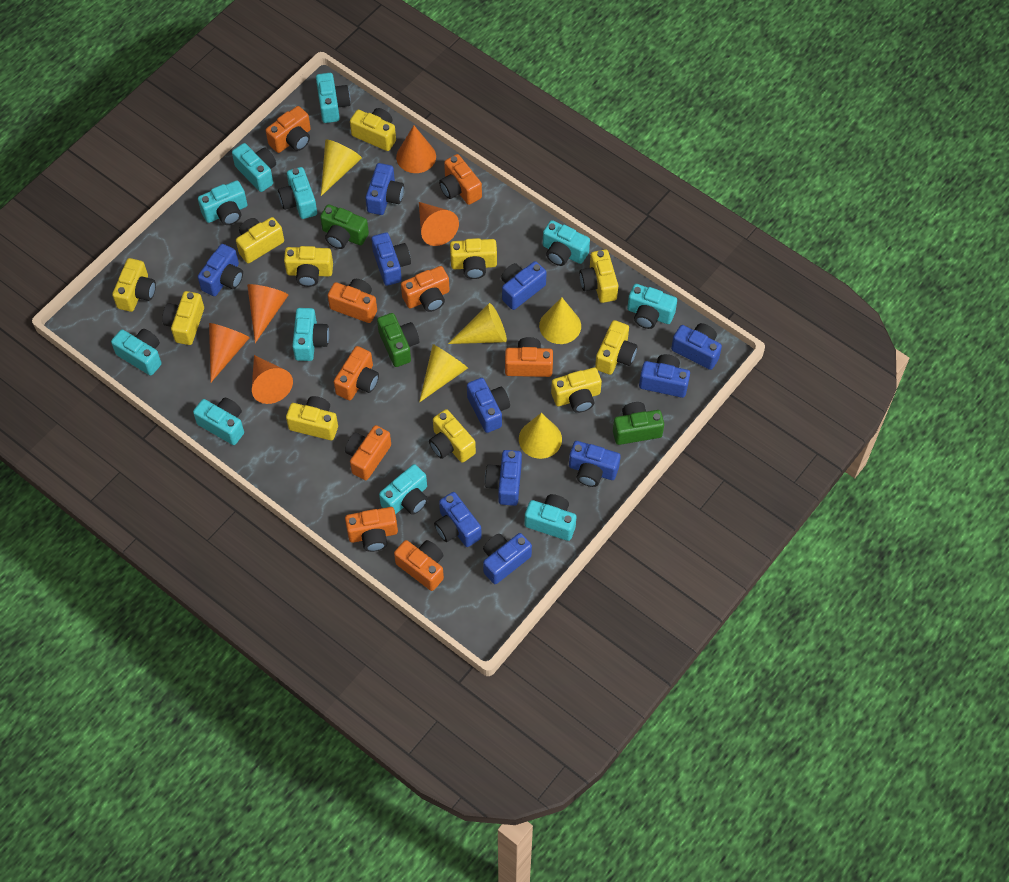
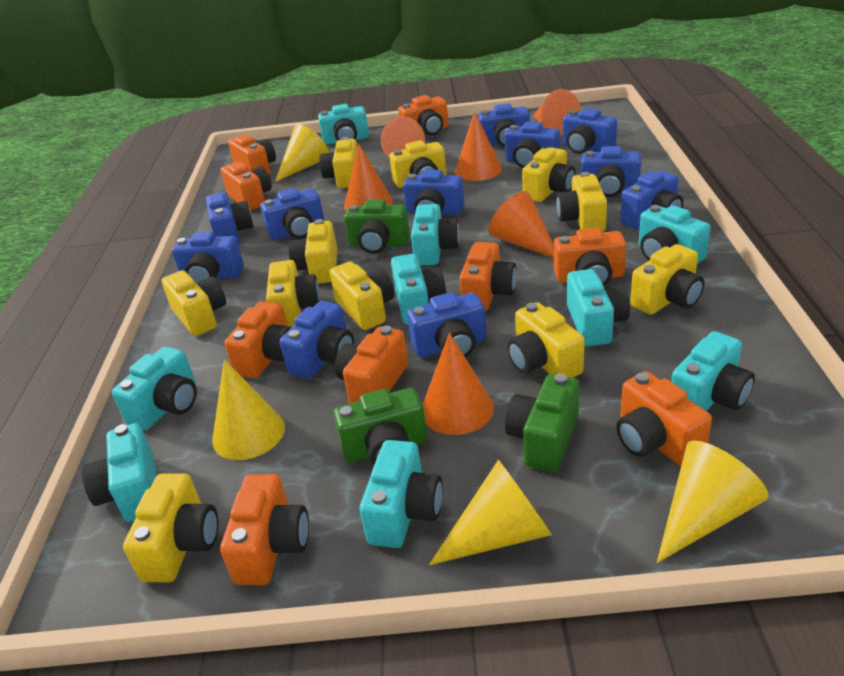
orange cone: 5 -> 6
turquoise camera: 11 -> 9
yellow cone: 5 -> 4

